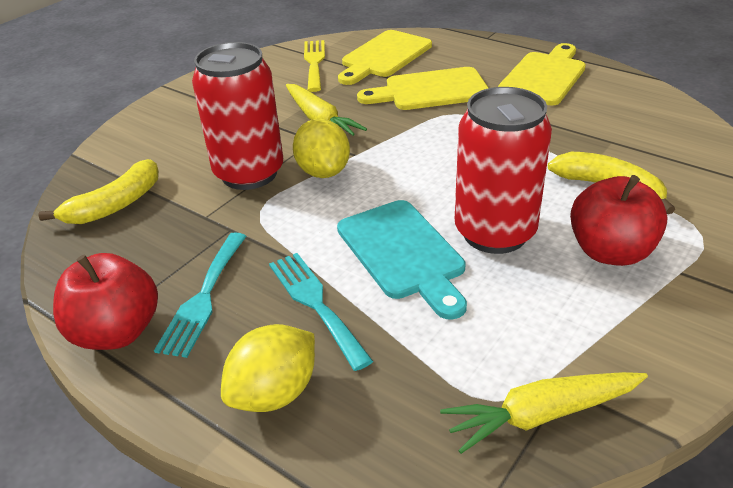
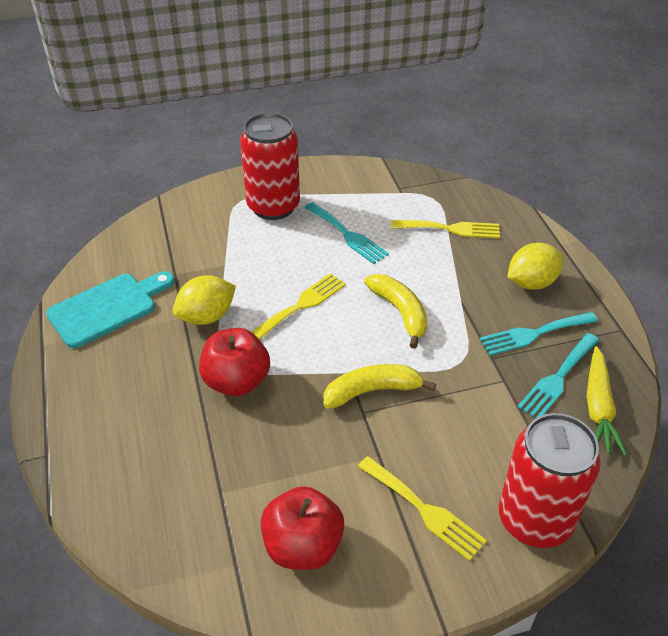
turquoise fork: 2 -> 3
yellow carrot: 2 -> 1
yellow cutting board: 3 -> 0
yellow fork: 1 -> 3

